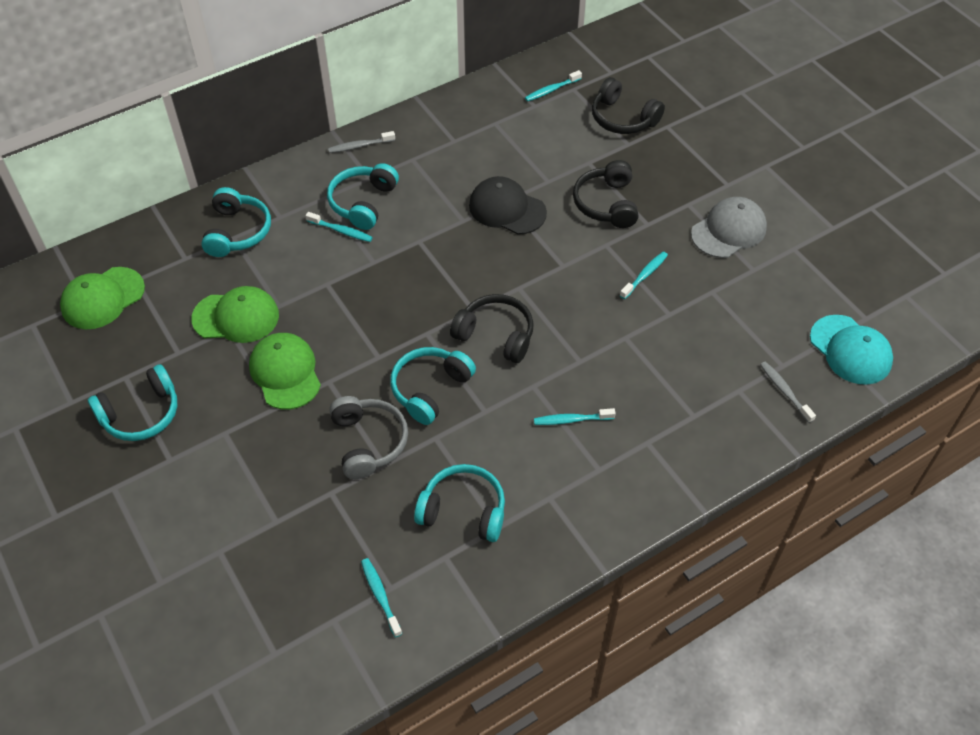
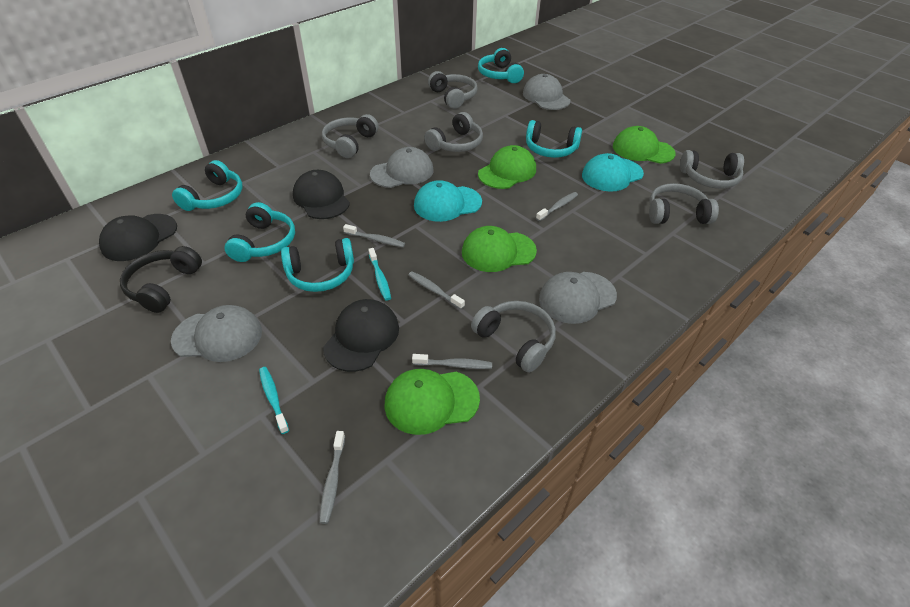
black cap: 1 -> 3
black headphones: 3 -> 1
green cap: 3 -> 4
grey cap: 1 -> 4
grey headphones: 1 -> 6
grey toothbrush: 2 -> 5
turquoise cap: 1 -> 2
turquoise toothbrush: 5 -> 2

